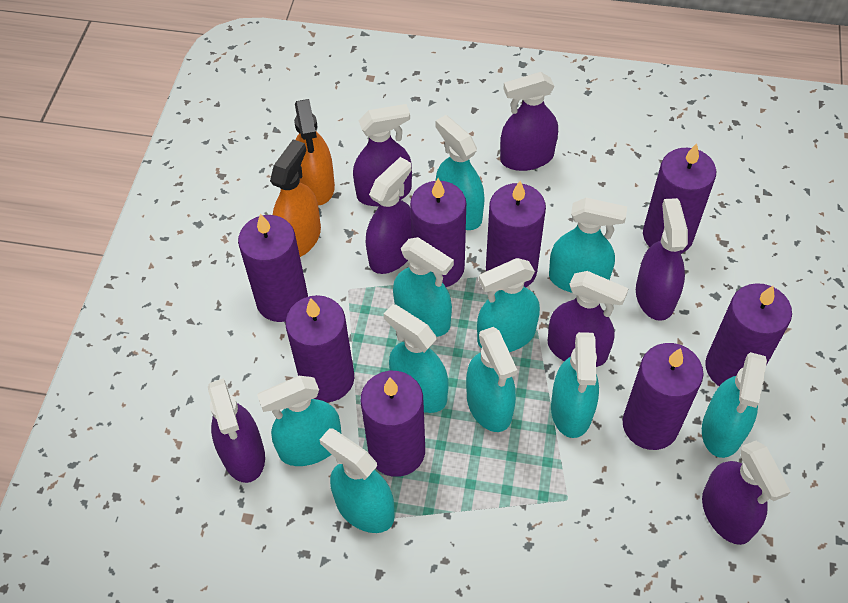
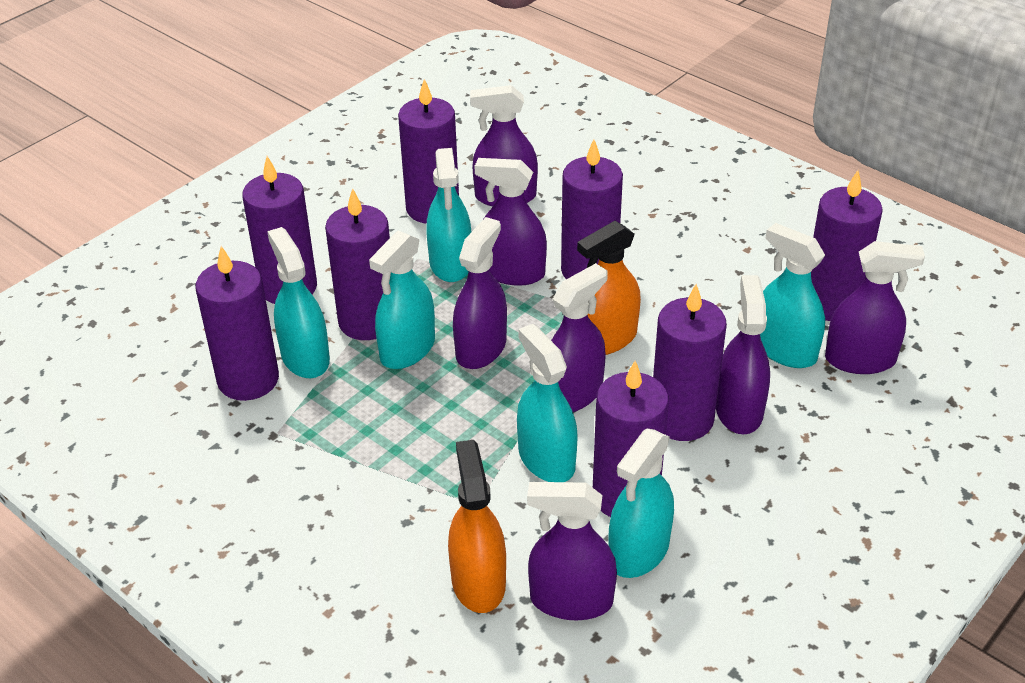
turquoise spray bottle: 10 -> 6

